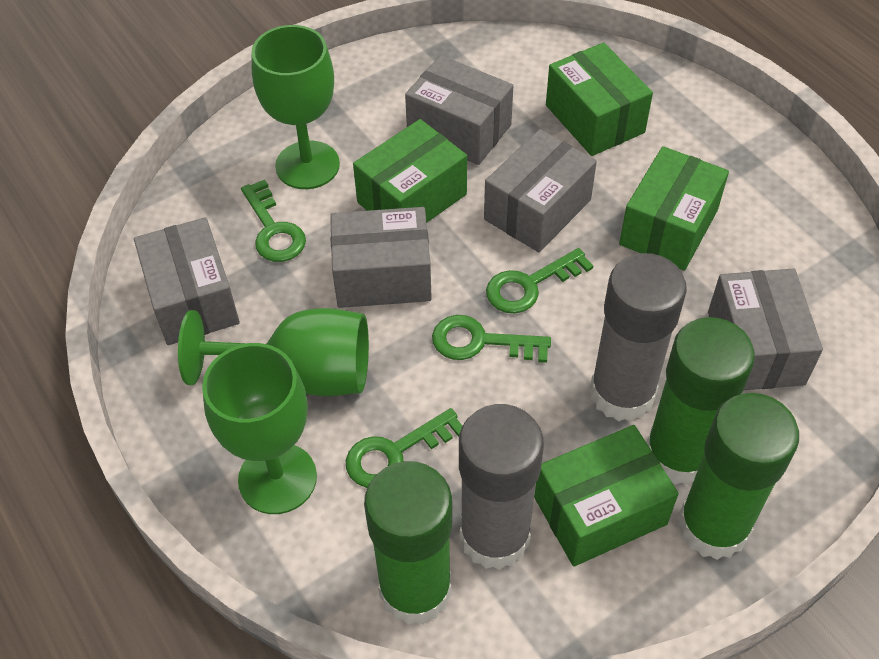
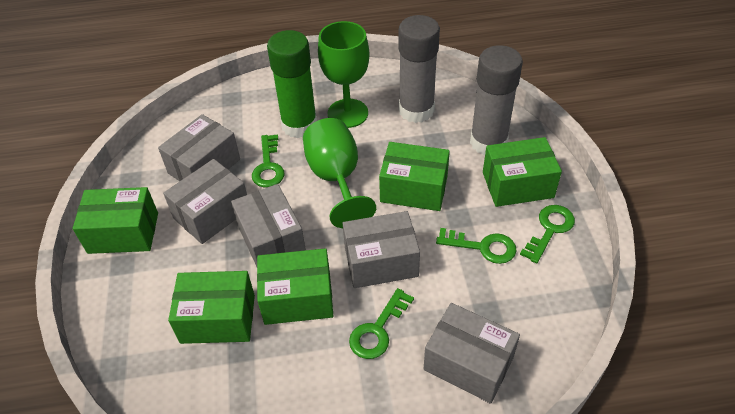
green box: 4 -> 5
green glue stick: 3 -> 1
green goblet: 3 -> 2

